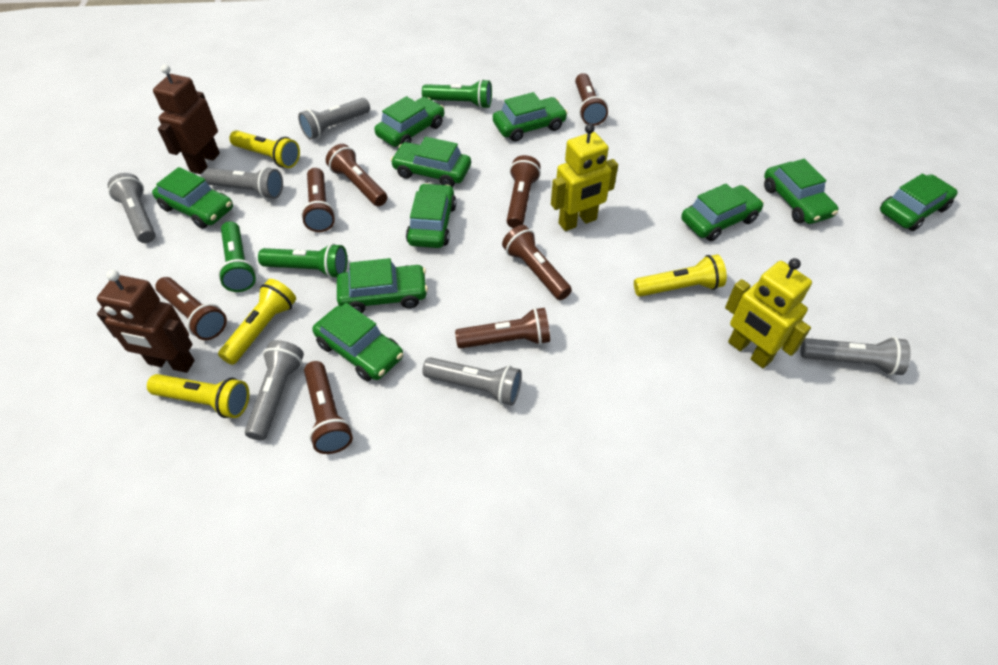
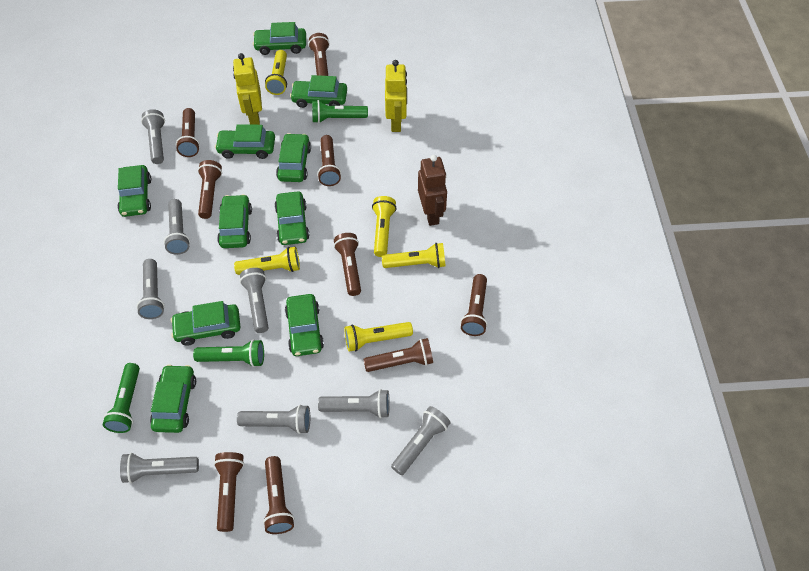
brown flashlight: 8 -> 9
brown robot: 2 -> 1
grey flashlight: 6 -> 8
yellow flashlight: 4 -> 5

